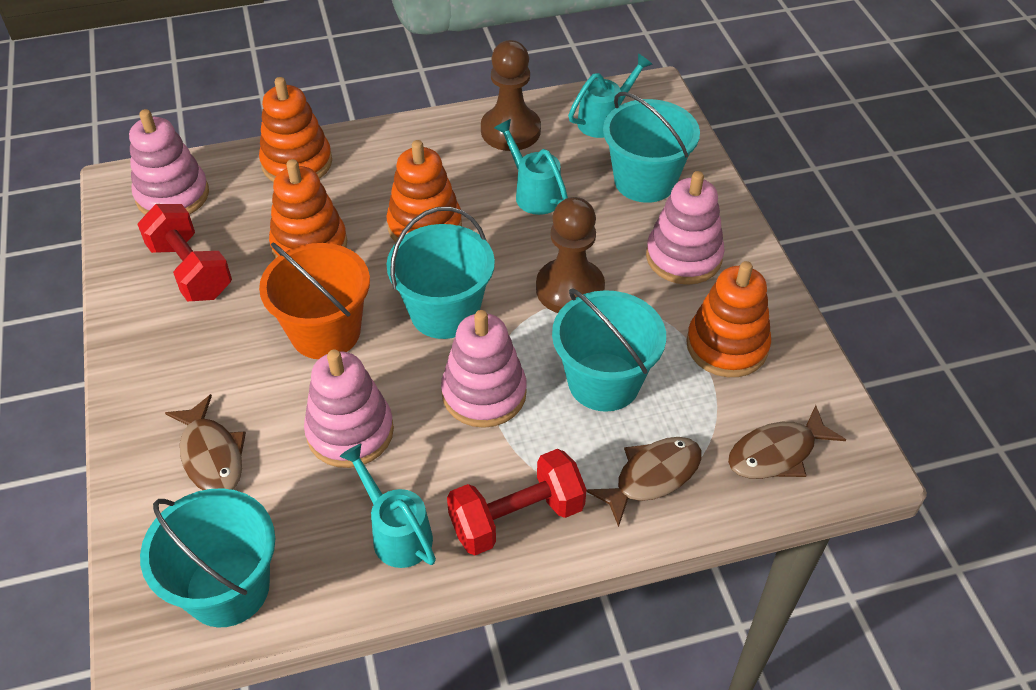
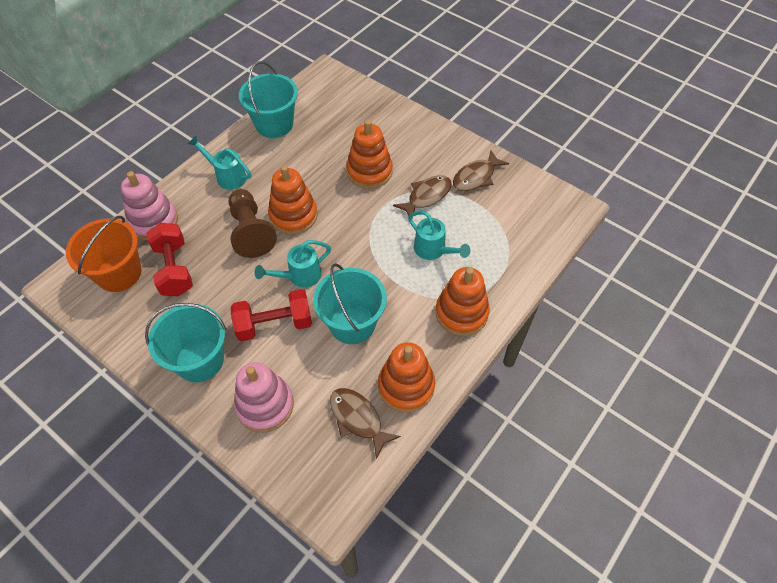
brown pawn: 2 -> 1
pink stacking toy: 4 -> 2
turquoise bucket: 4 -> 3

